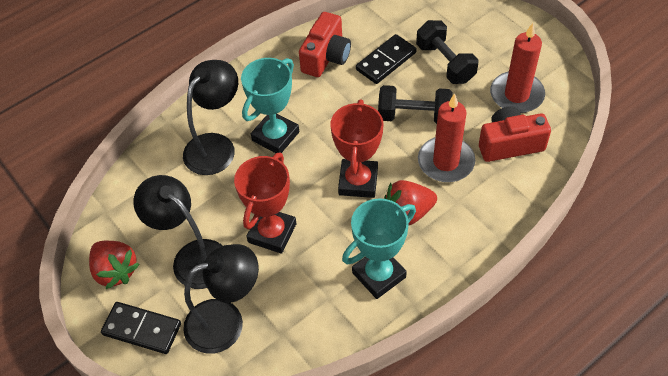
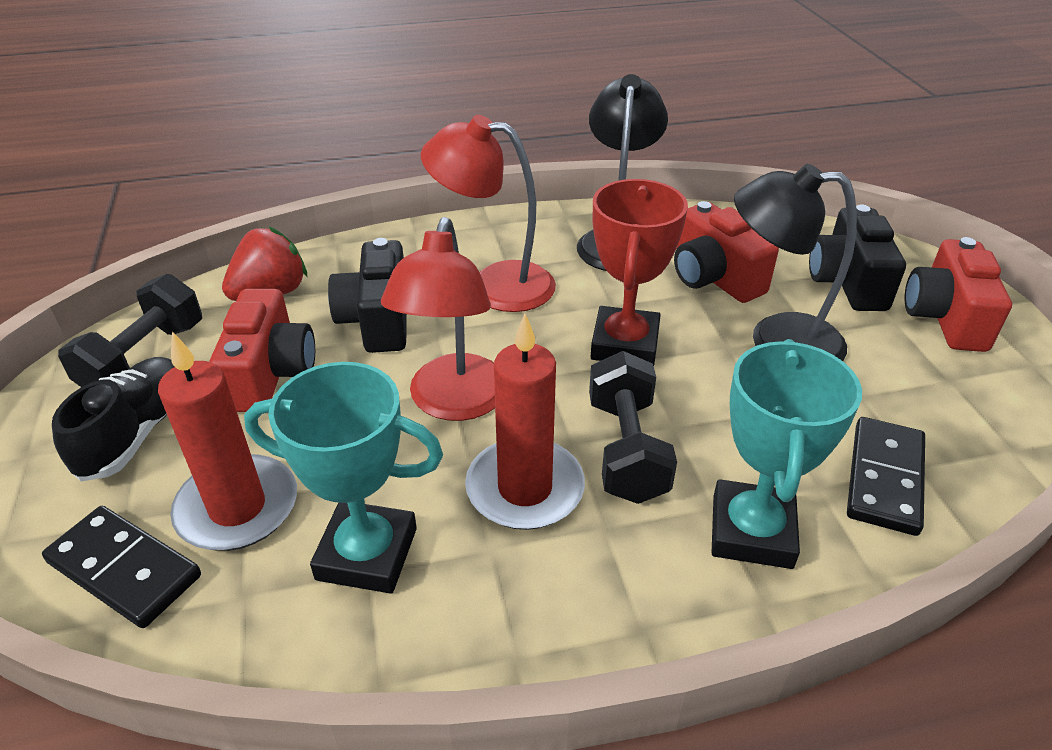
black camera: 0 -> 2
black lamp: 3 -> 2
black shoe: 0 -> 1
red camera: 2 -> 3
red lamp: 0 -> 2
red strawberry: 2 -> 1
red trophy: 2 -> 1

